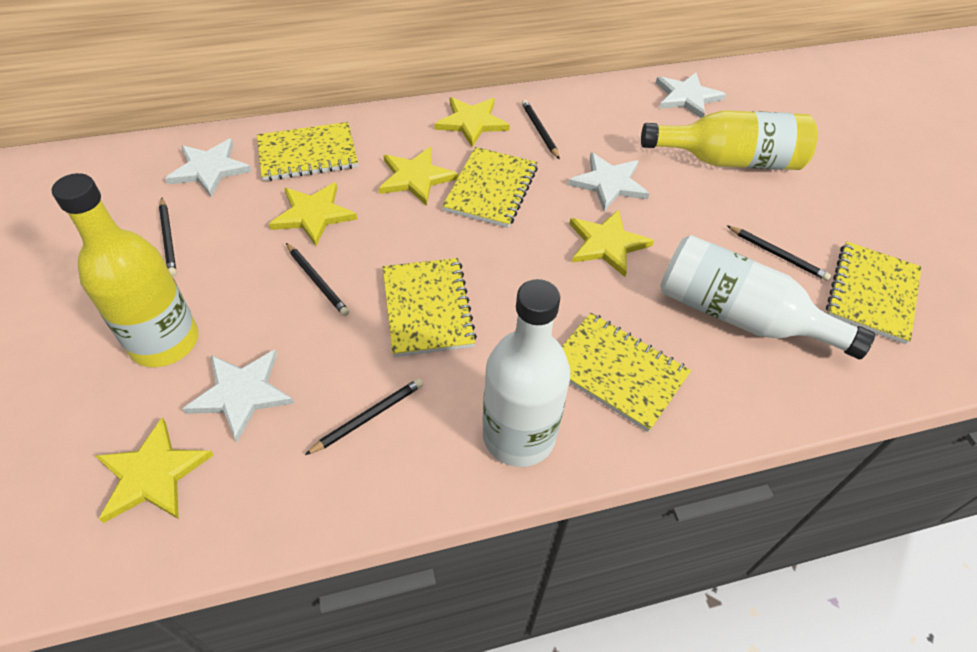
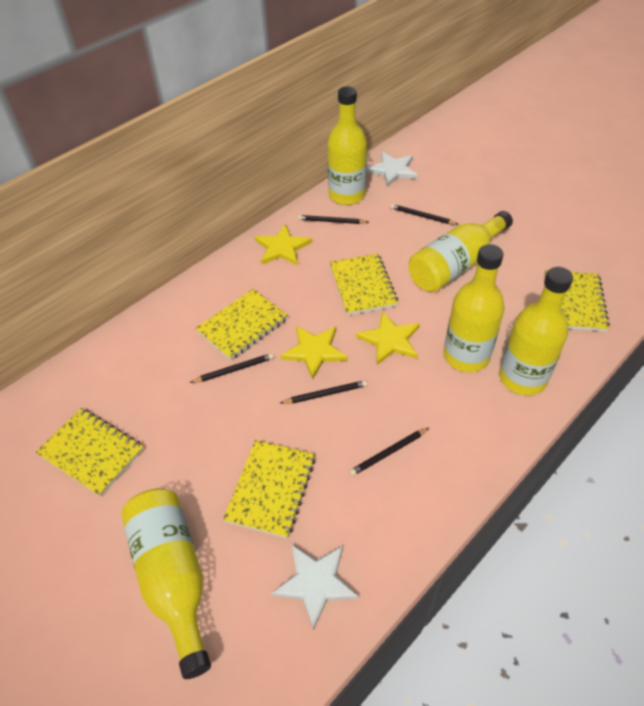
white bottle: 2 -> 0
white star: 4 -> 2
yellow bottle: 2 -> 5
yellow star: 5 -> 3

